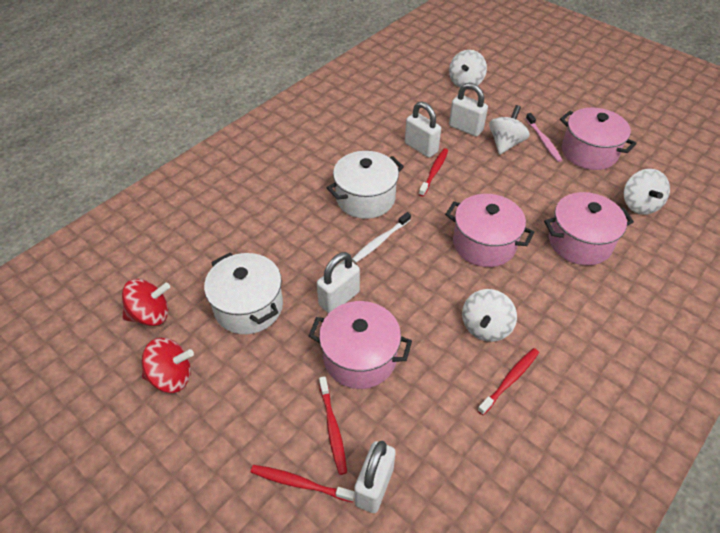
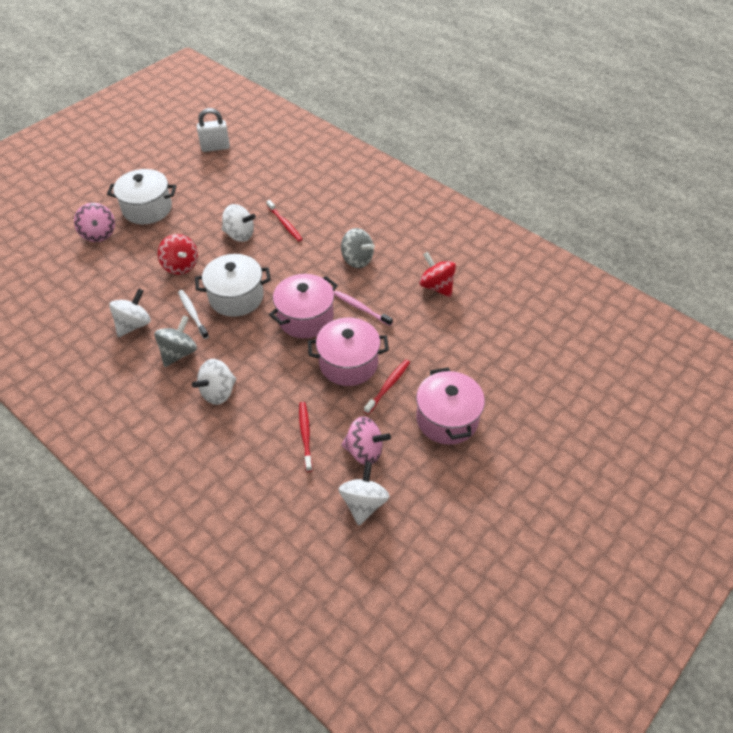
grey spinning top: 0 -> 2
pink pot: 4 -> 3
pink spinning top: 0 -> 2
red toothbrush: 4 -> 3
white padlock: 4 -> 1

